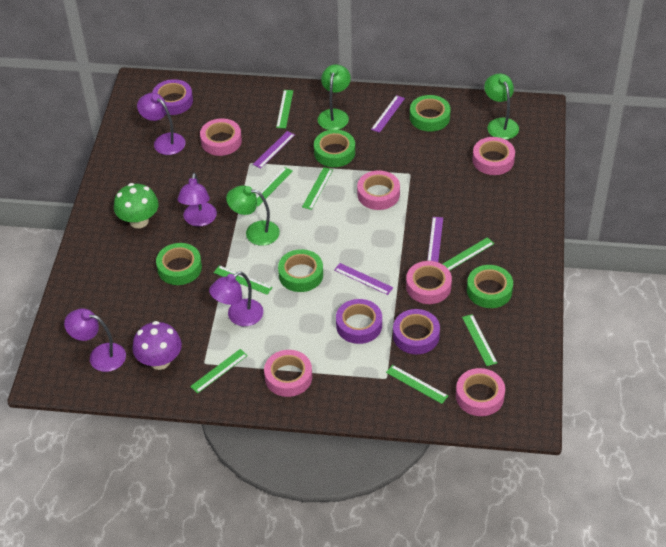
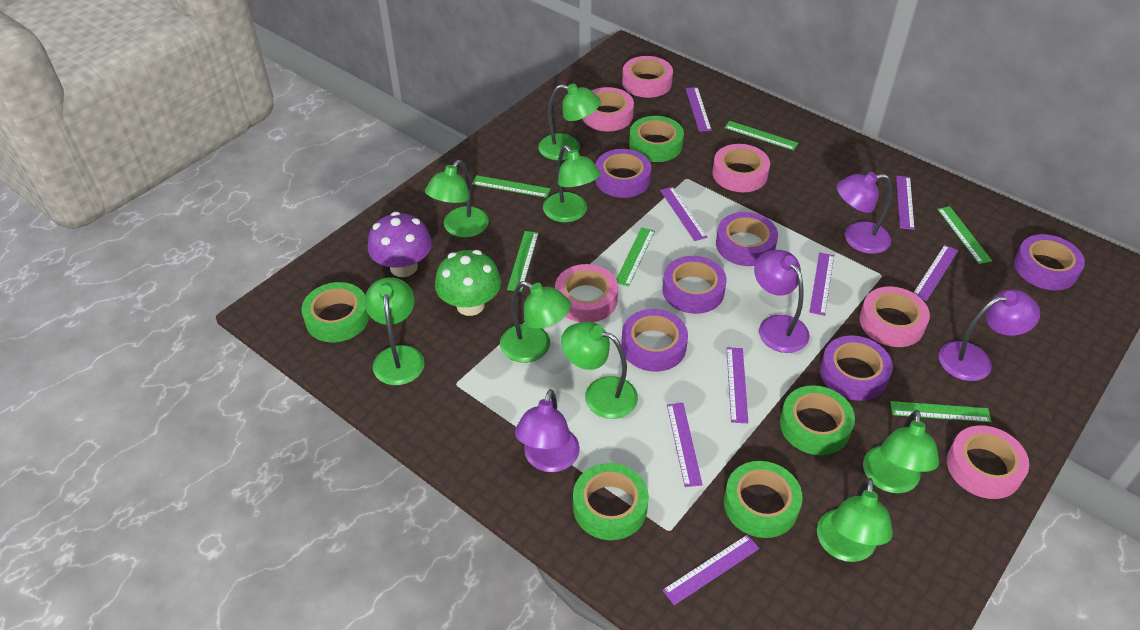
green lamp: 3 -> 8
green ruler: 8 -> 6
purple ruler: 4 -> 8
purple tape: 3 -> 6

